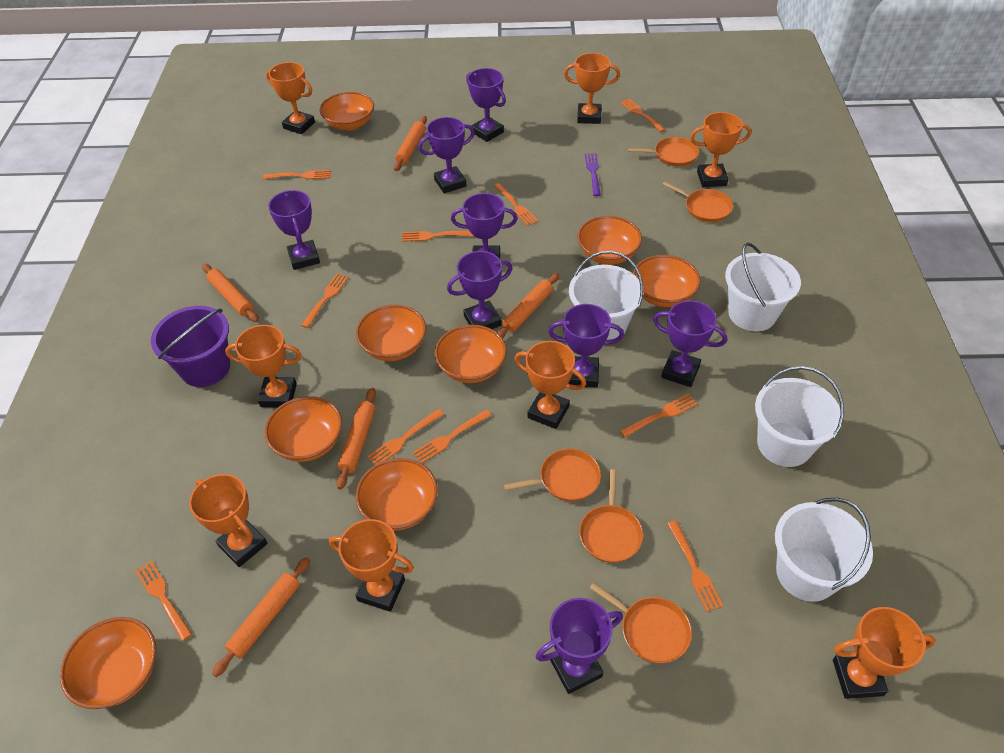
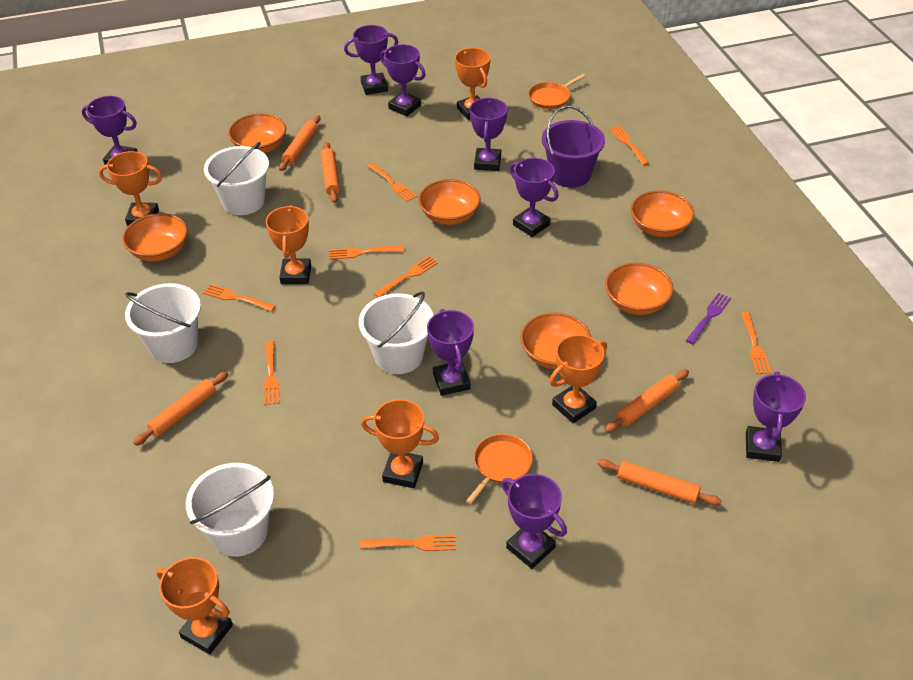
orange bowl: 8 -> 6
orange fork: 10 -> 8
orange pan: 5 -> 2
orange trophy: 8 -> 6

